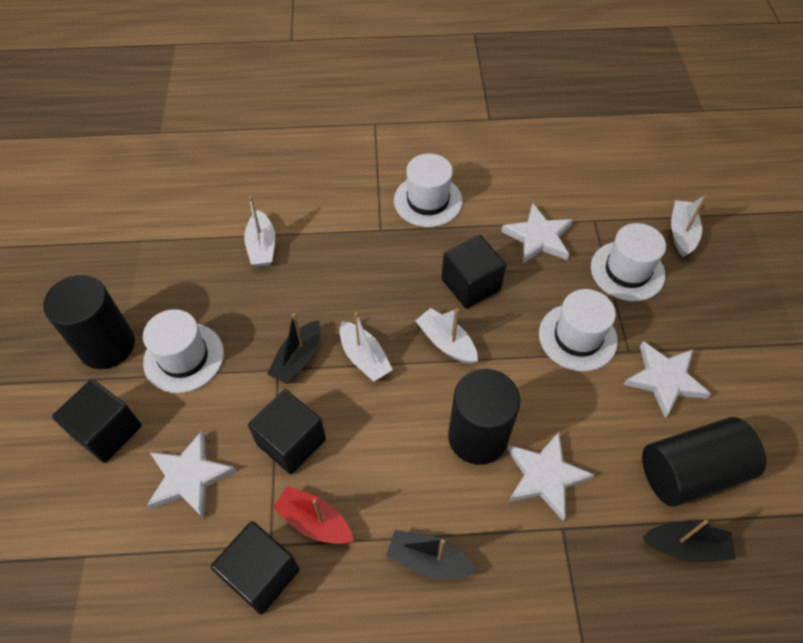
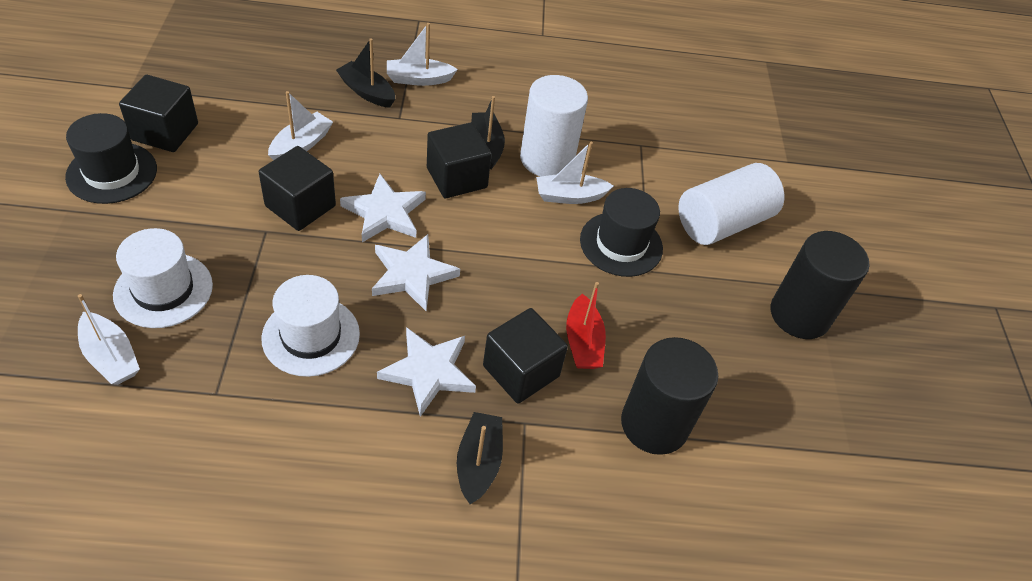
black cylinder: 3 -> 2
black hat: 0 -> 2
white cylinder: 0 -> 2
white hat: 4 -> 2
white star: 4 -> 3

